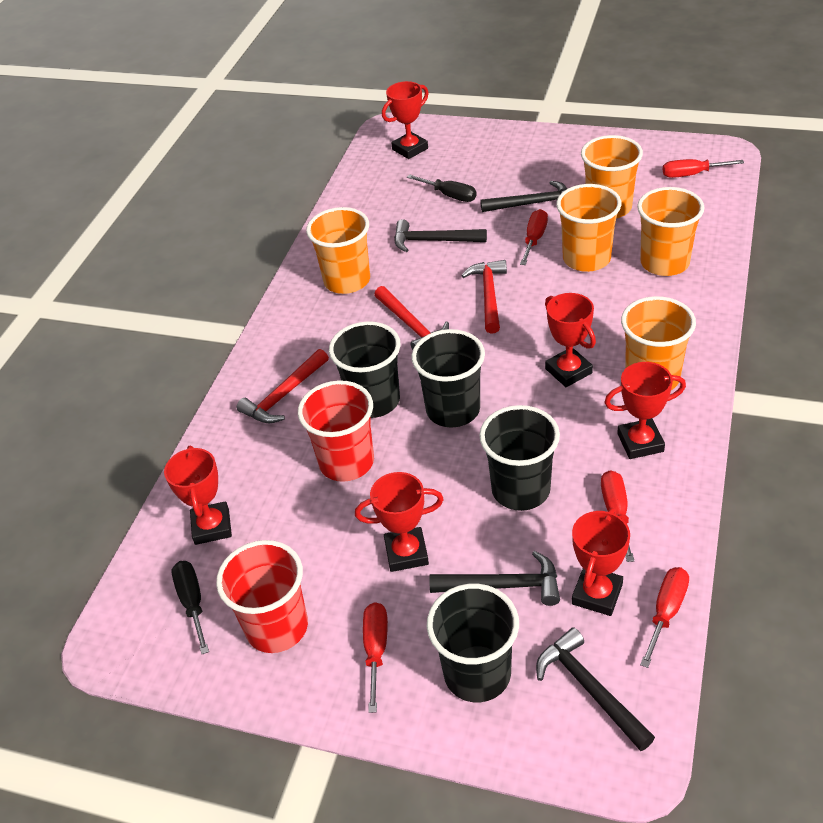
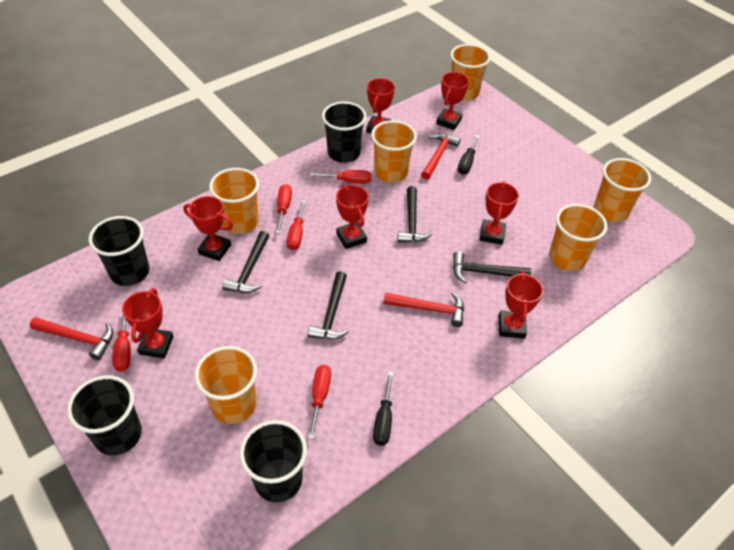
orange cup: 5 -> 6
red cup: 2 -> 0
red trophy: 6 -> 7

